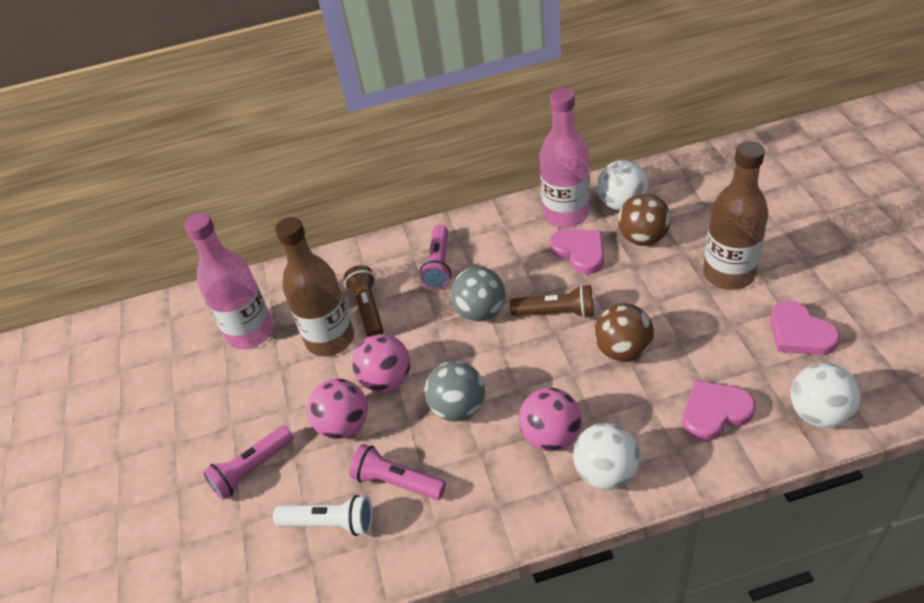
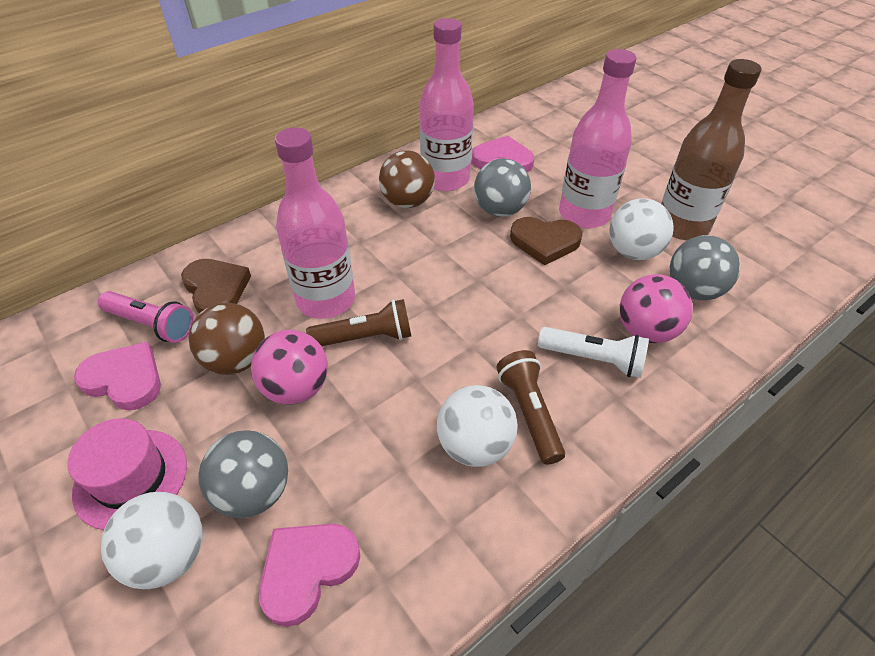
brown bottle: 2 -> 1
brown heart: 0 -> 2
grey ball: 2 -> 3
pink ball: 3 -> 2
pink bottle: 2 -> 3
pink flashlight: 3 -> 1
pink hat: 0 -> 1

